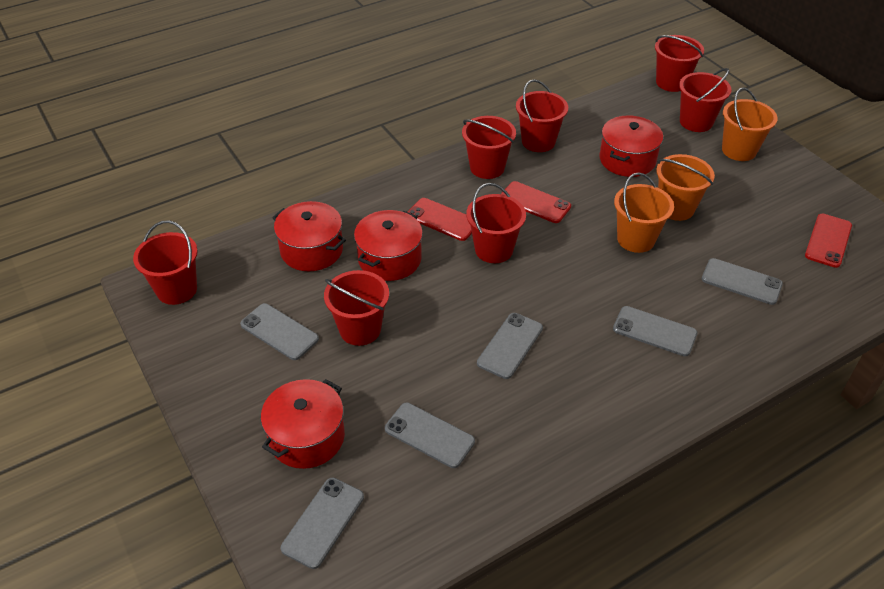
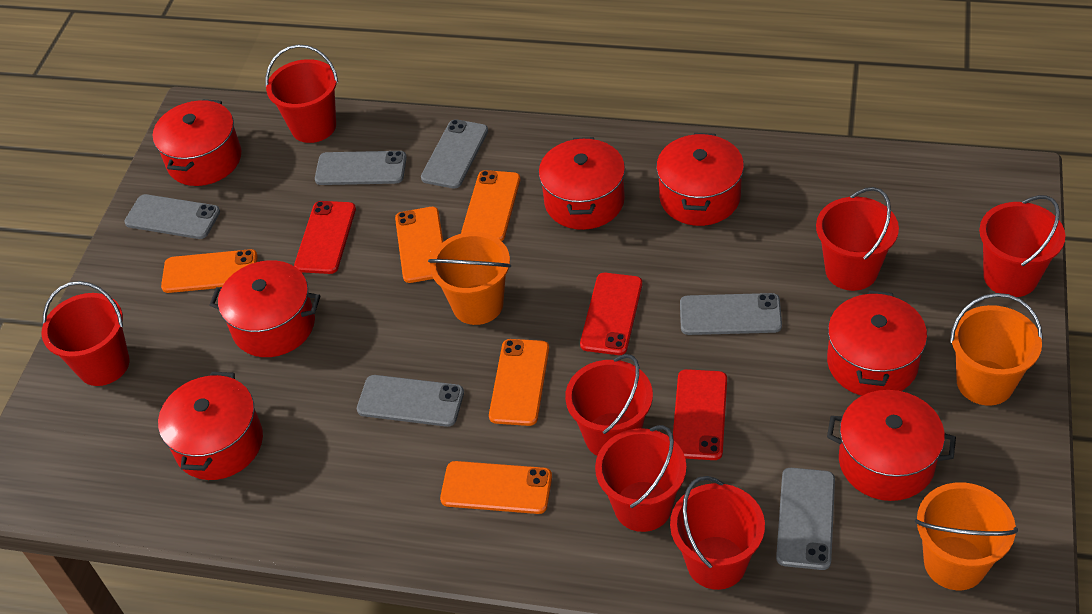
orange phone: 0 -> 5
red pot: 4 -> 7

